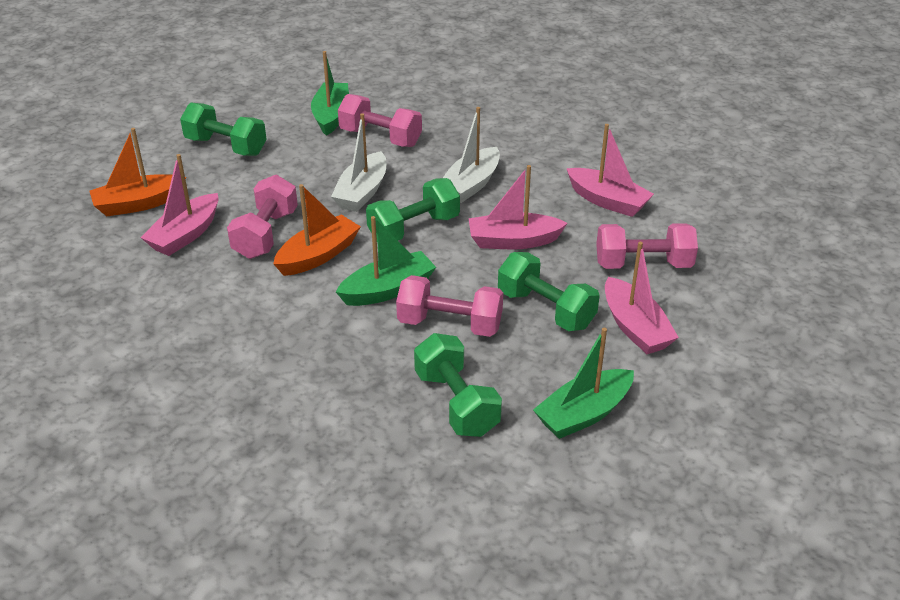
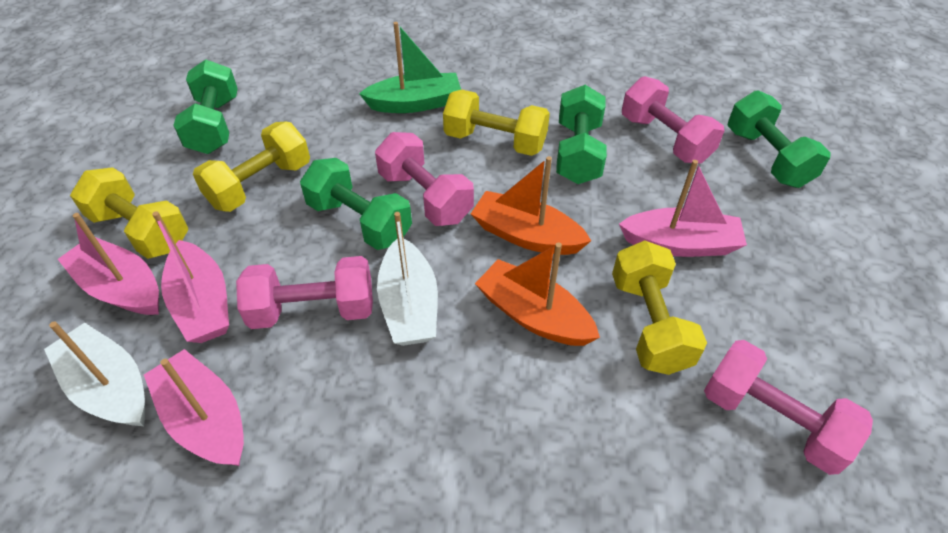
green boat: 3 -> 1
yellow dumbbell: 0 -> 4

